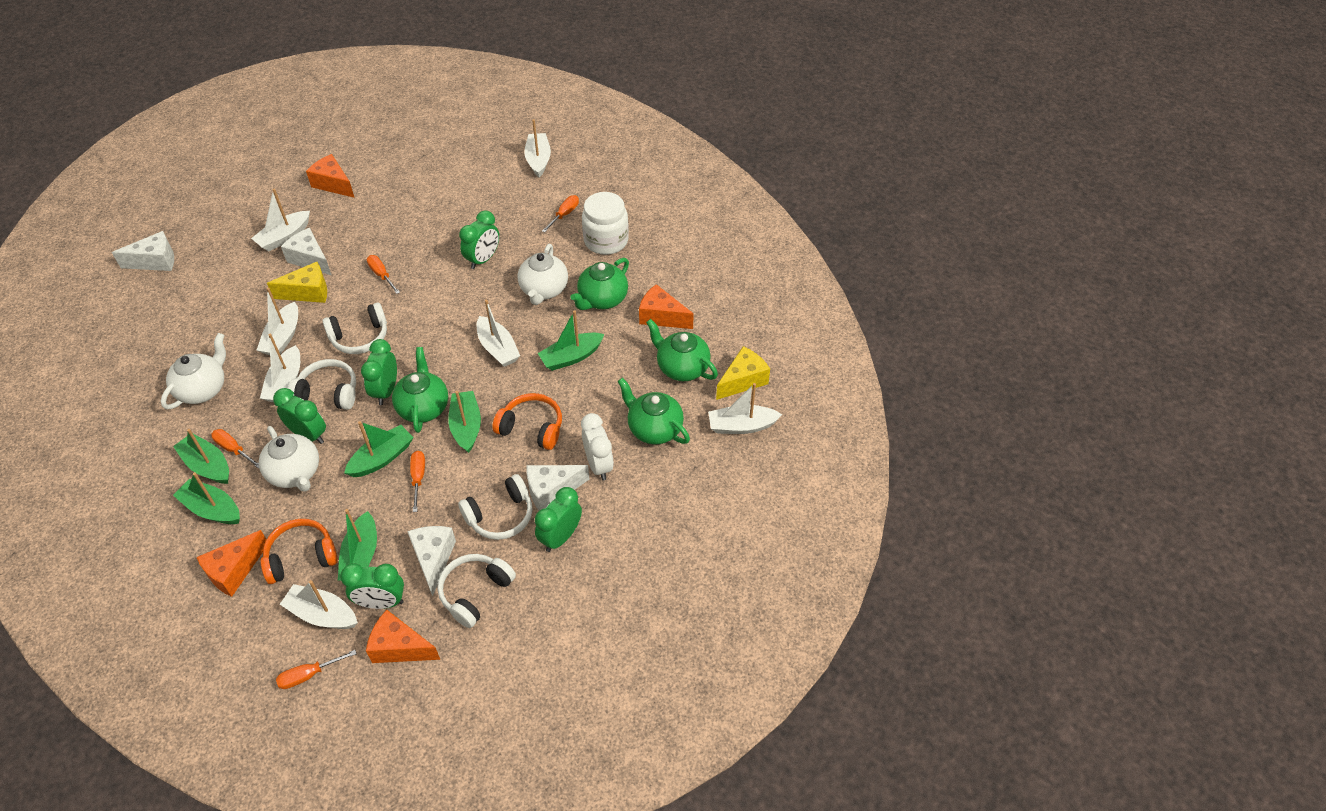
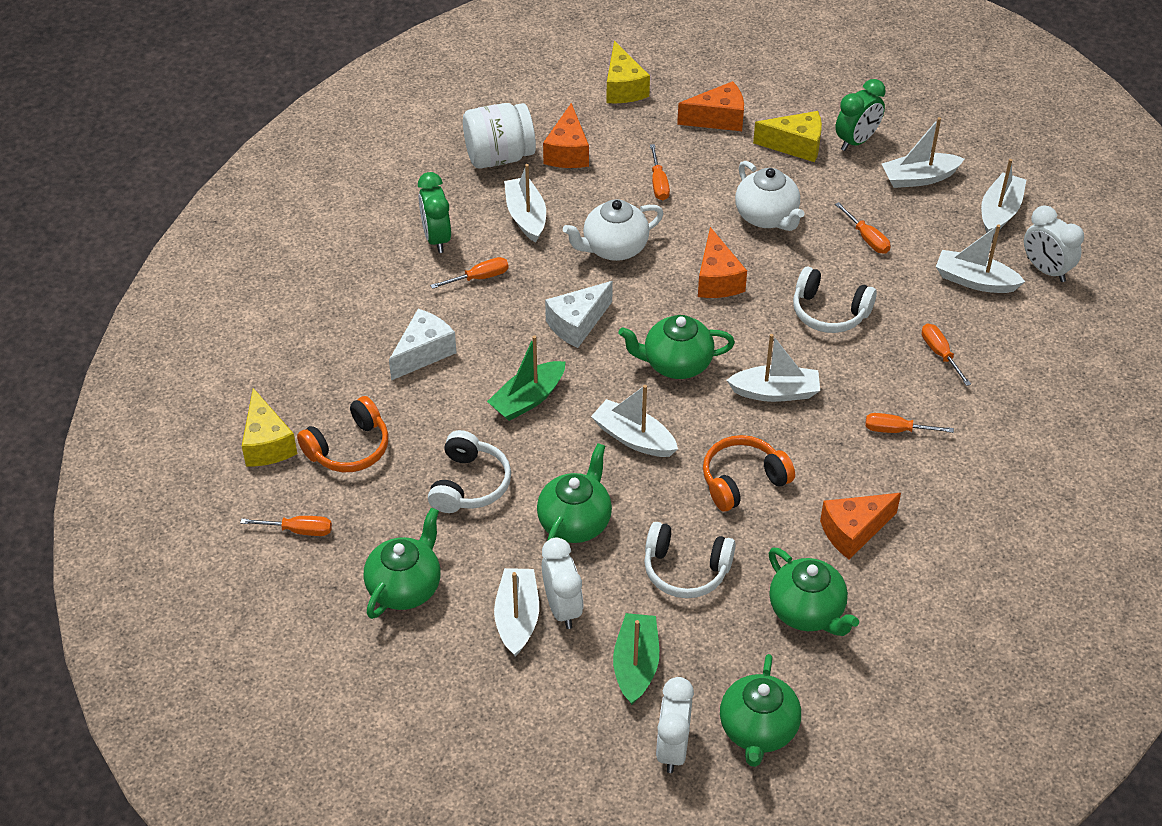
green boat: 6 -> 2
green clock: 5 -> 2
green teapot: 4 -> 5
orange screwdriver: 5 -> 6
white cheese: 4 -> 2
white clock: 1 -> 3
white headphones: 4 -> 3
white teapot: 3 -> 2
yellow cheese: 2 -> 3

